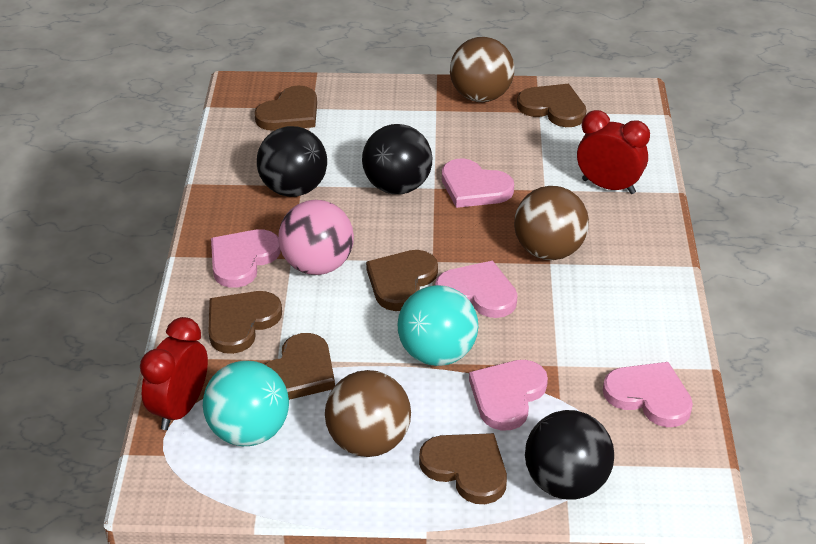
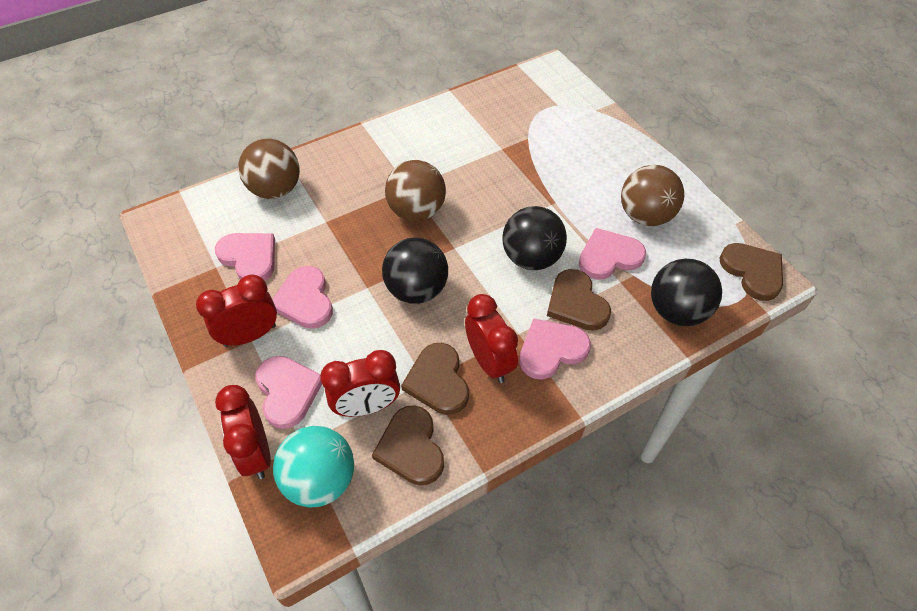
brown heart: 6 -> 4
pink ball: 1 -> 0
red clock: 2 -> 4
turquoise ball: 2 -> 1

